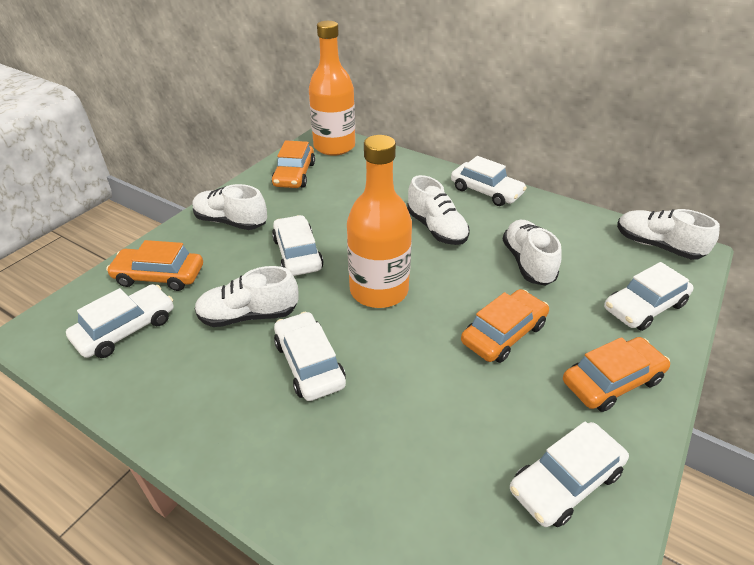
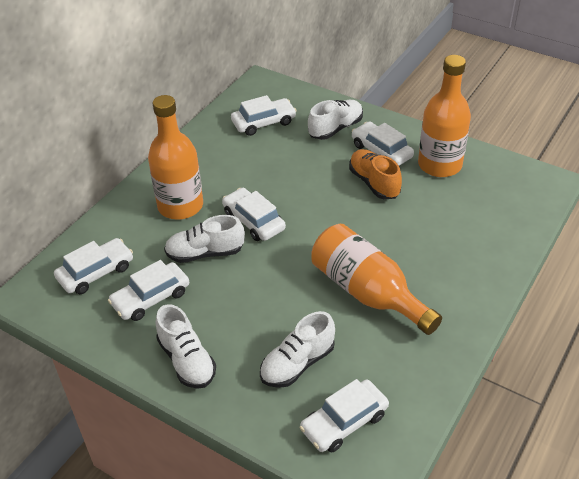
orange bottle: 2 -> 3
orange car: 4 -> 0
orange shoe: 0 -> 1
white shoe: 5 -> 4

